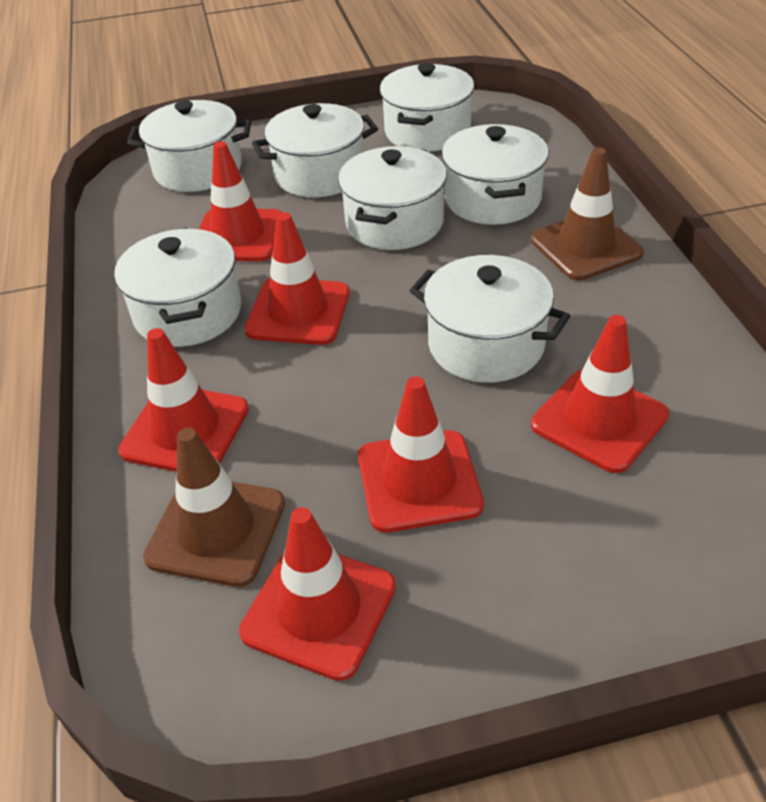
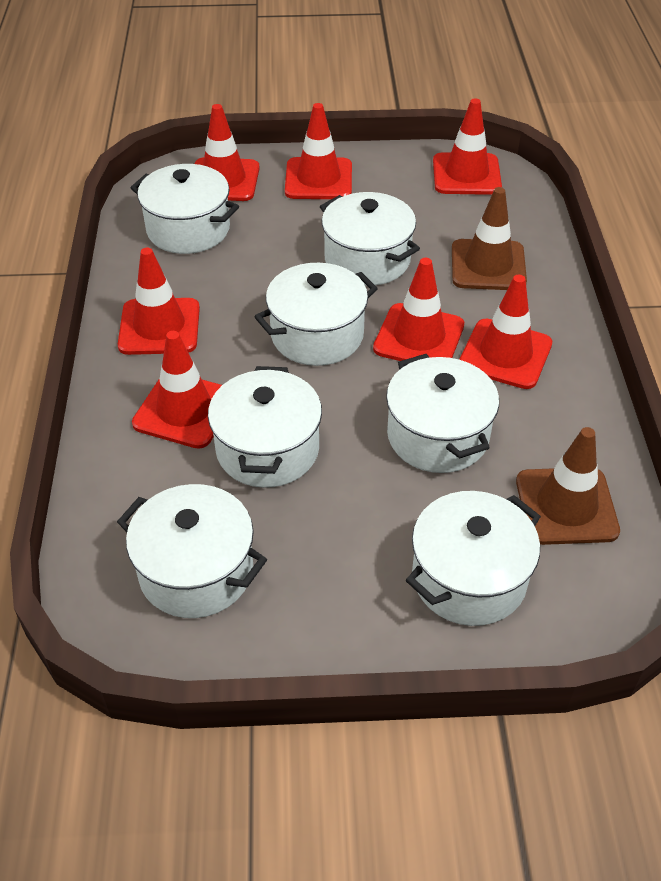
red traffic cone: 6 -> 7

